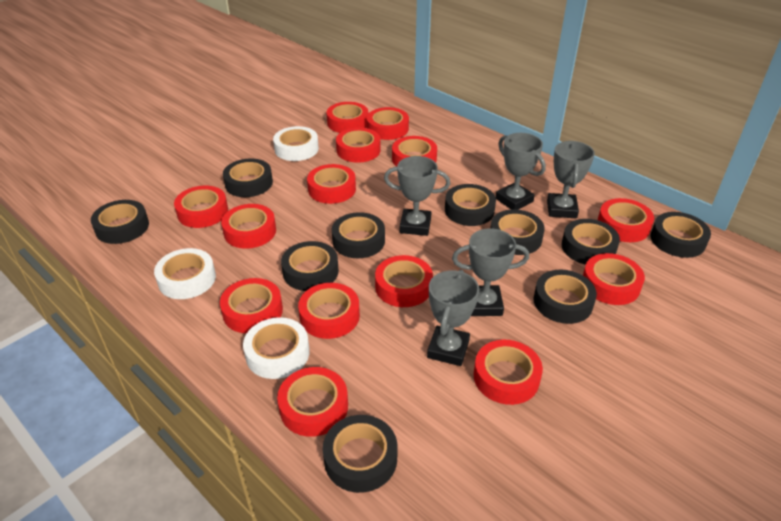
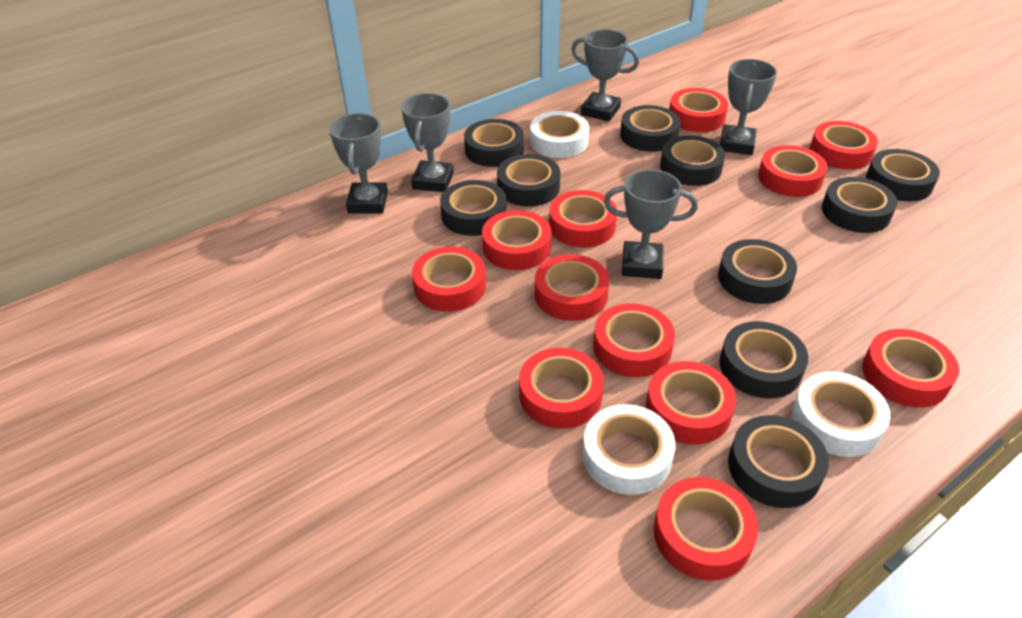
red tape: 14 -> 12

